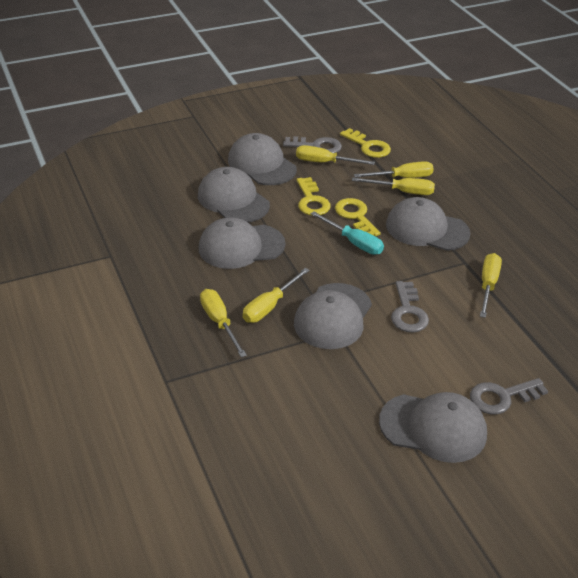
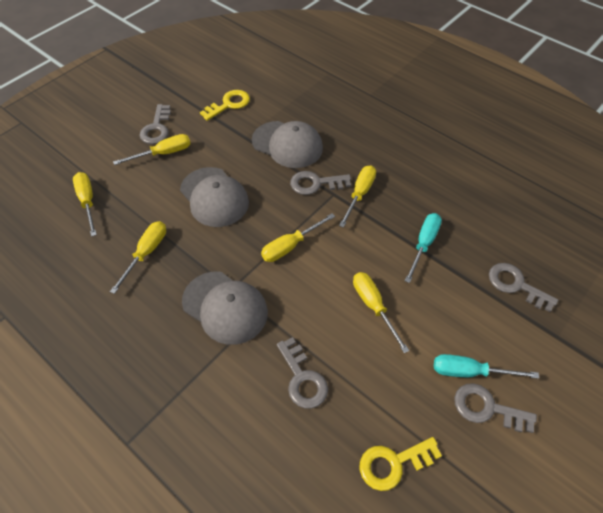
grey cap: 6 -> 3
grey key: 3 -> 5
turquoise screwdriver: 1 -> 2
yellow key: 3 -> 2

